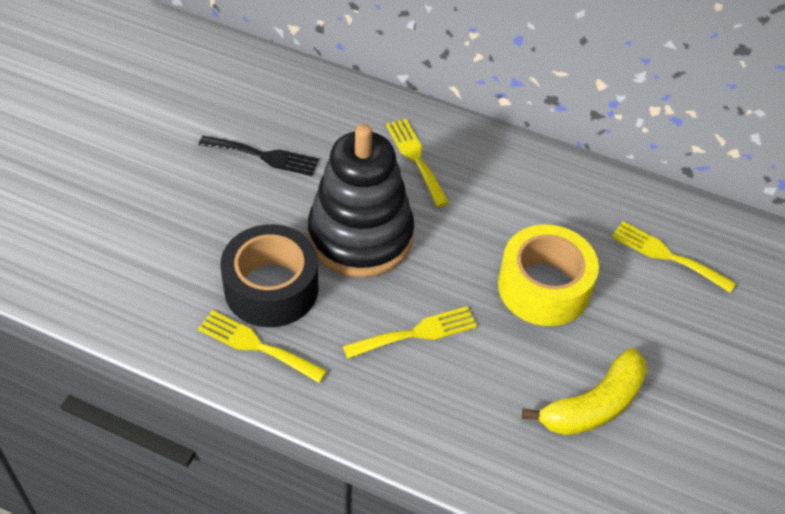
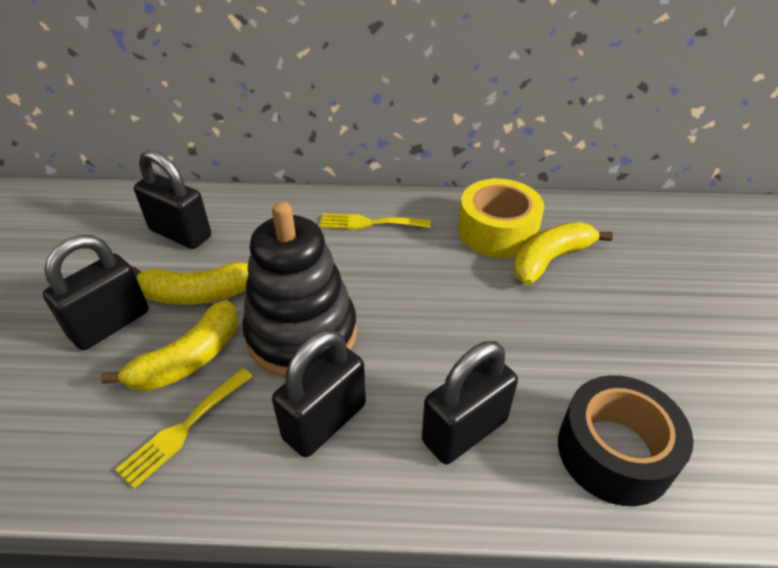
black fork: 1 -> 0
black padlock: 0 -> 4
yellow banana: 1 -> 3
yellow fork: 4 -> 2

